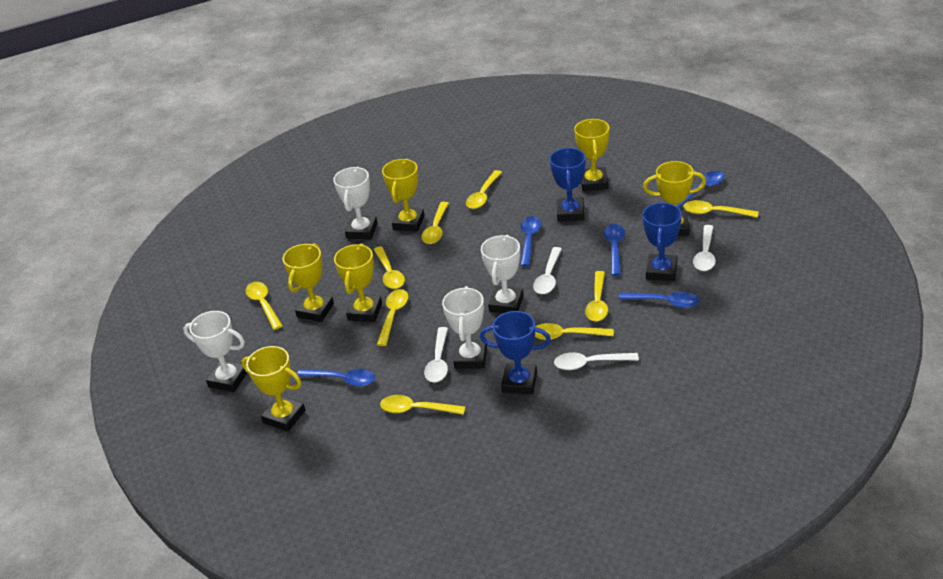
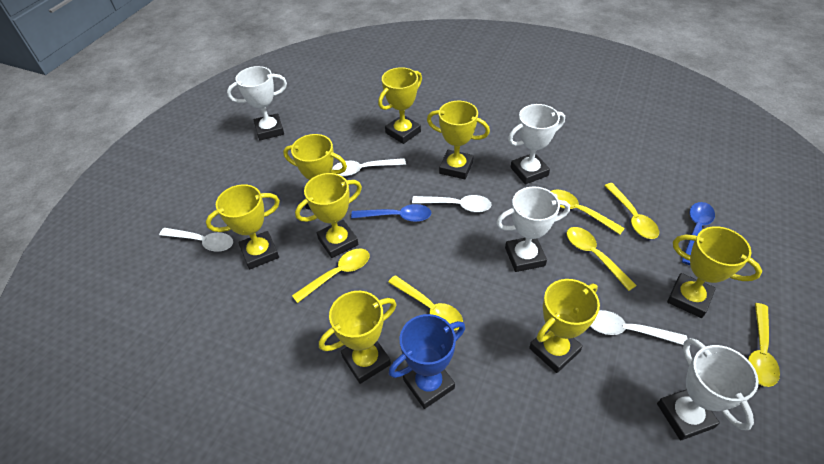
blue spoon: 5 -> 2
blue trophy: 3 -> 1
yellow spoon: 9 -> 6
yellow trophy: 6 -> 8

